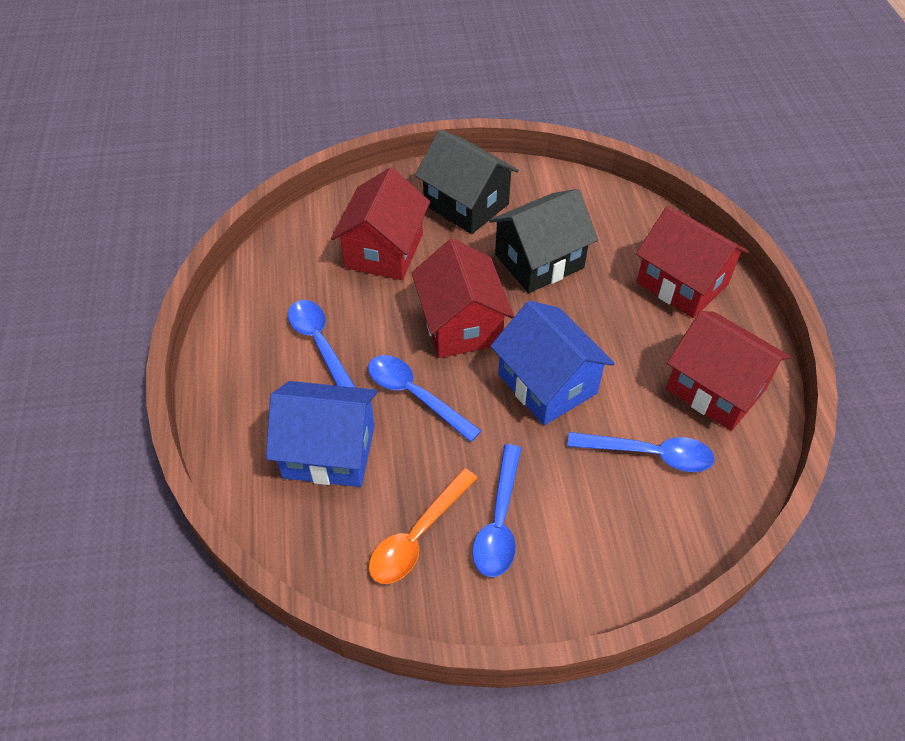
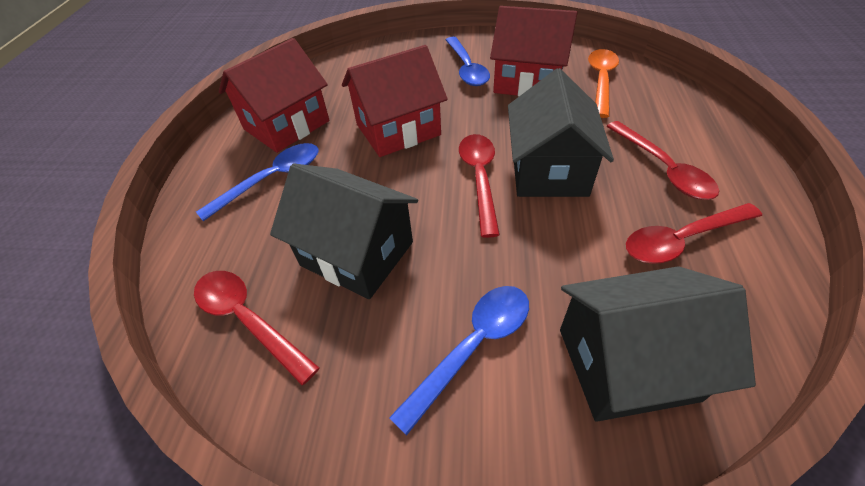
black house: 2 -> 3
blue house: 2 -> 0
blue spoon: 4 -> 3
red house: 4 -> 3
red spoon: 0 -> 4

